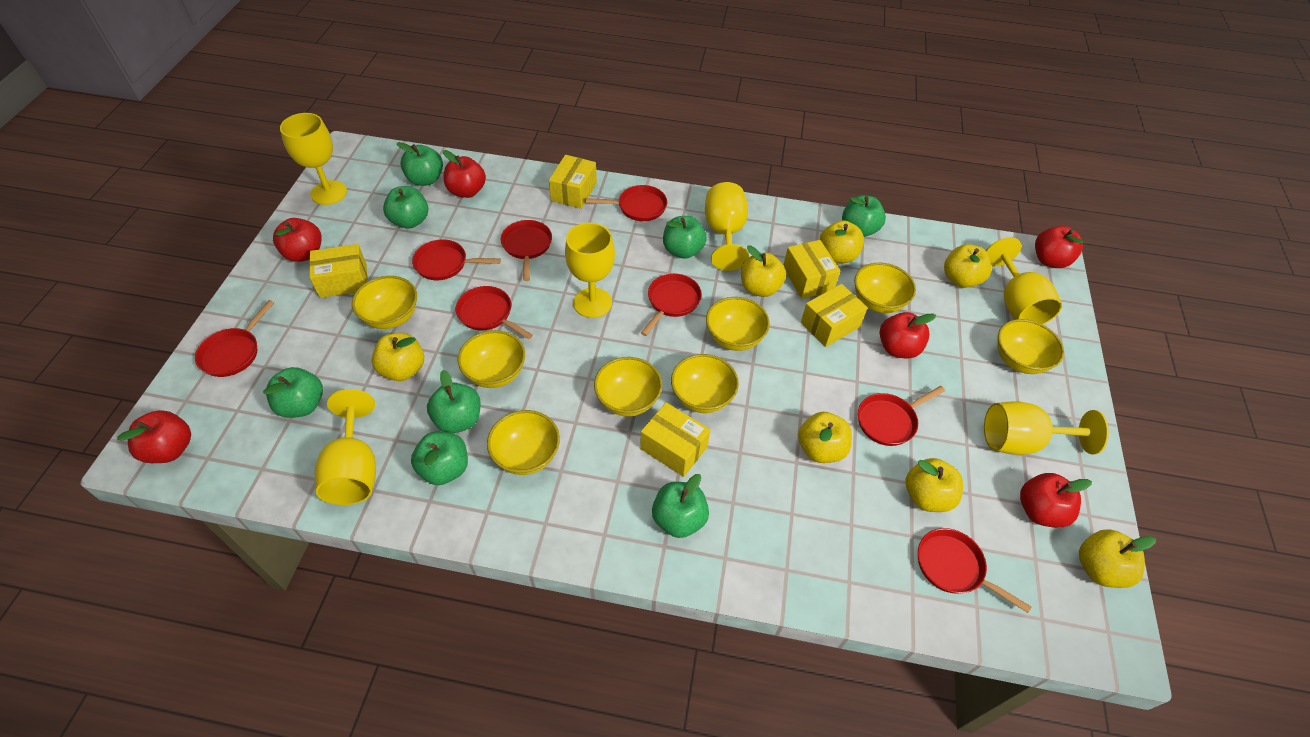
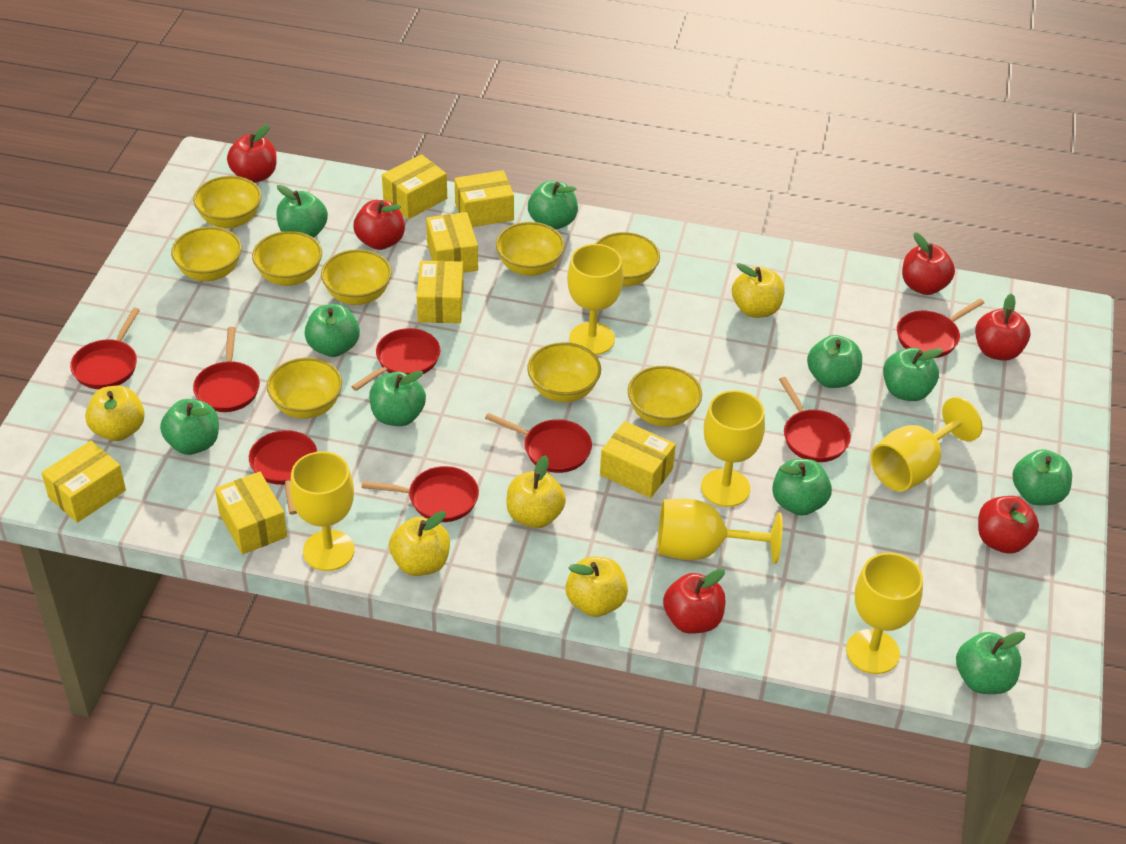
green apple: 8 -> 10
yellow apple: 7 -> 5
yellow bowl: 8 -> 9
yellow box: 5 -> 7

